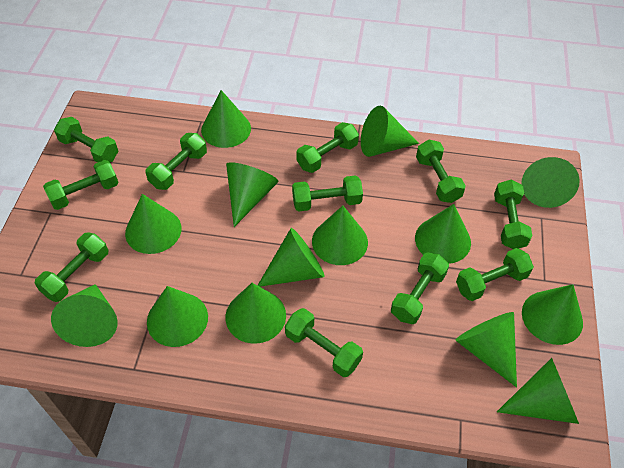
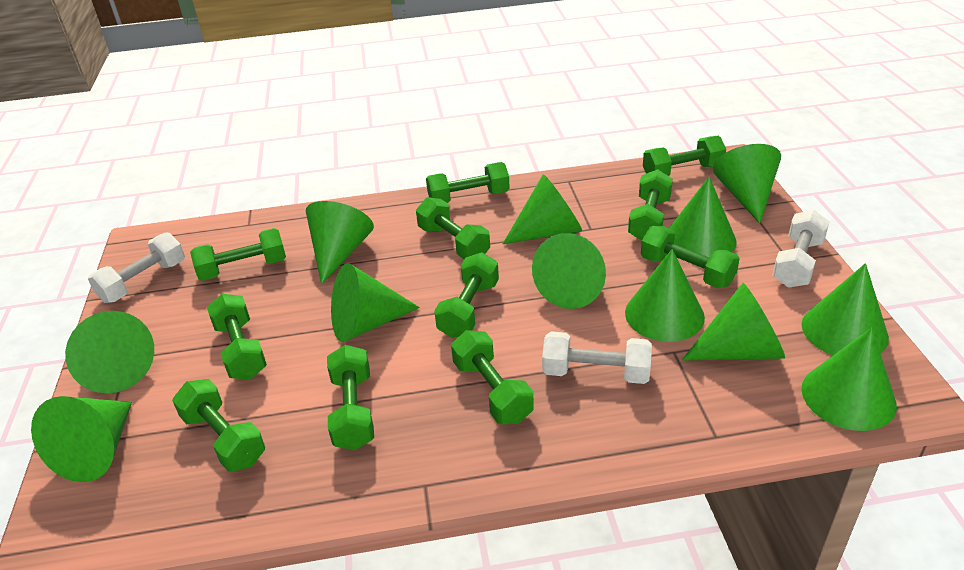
green cone: 14 -> 12
white dumbbell: 0 -> 3

